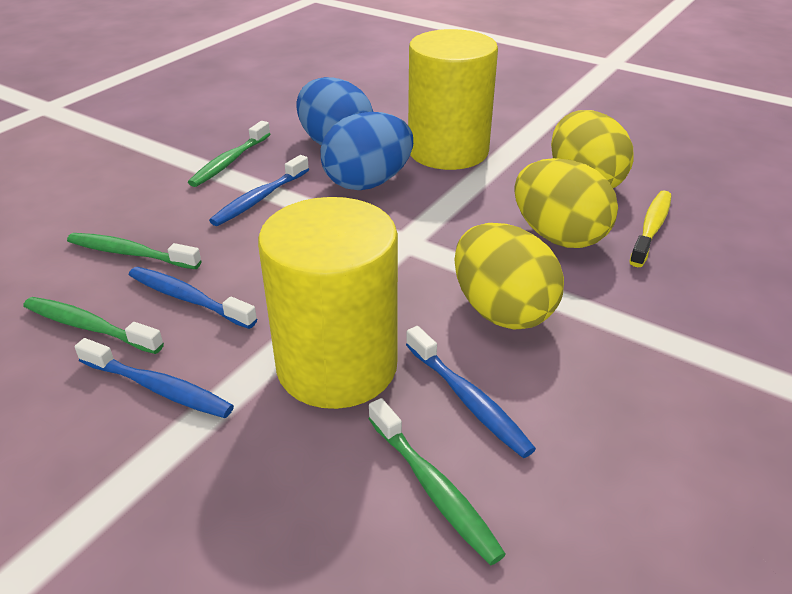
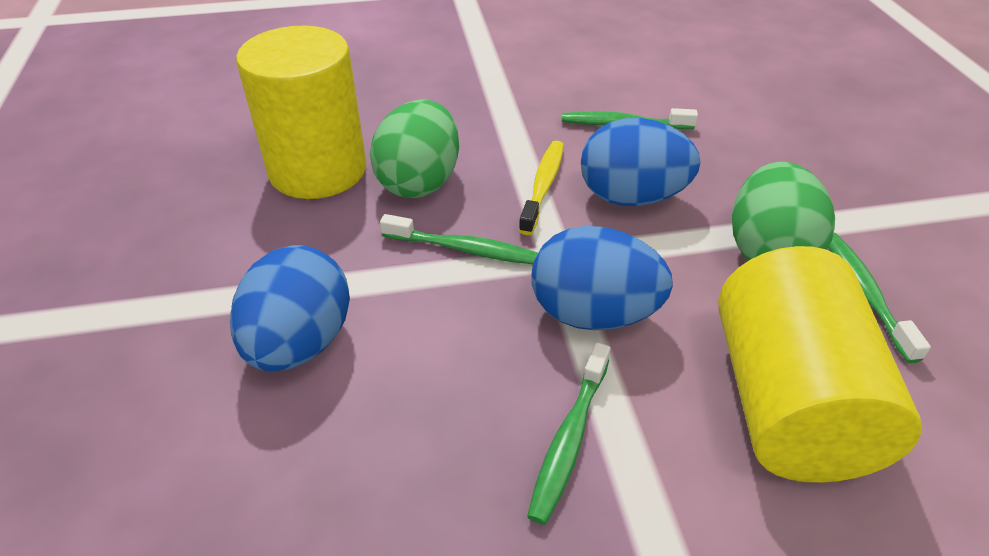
blue egg: 2 -> 3
blue toothbrush: 4 -> 0
green egg: 0 -> 2
yellow egg: 3 -> 0

